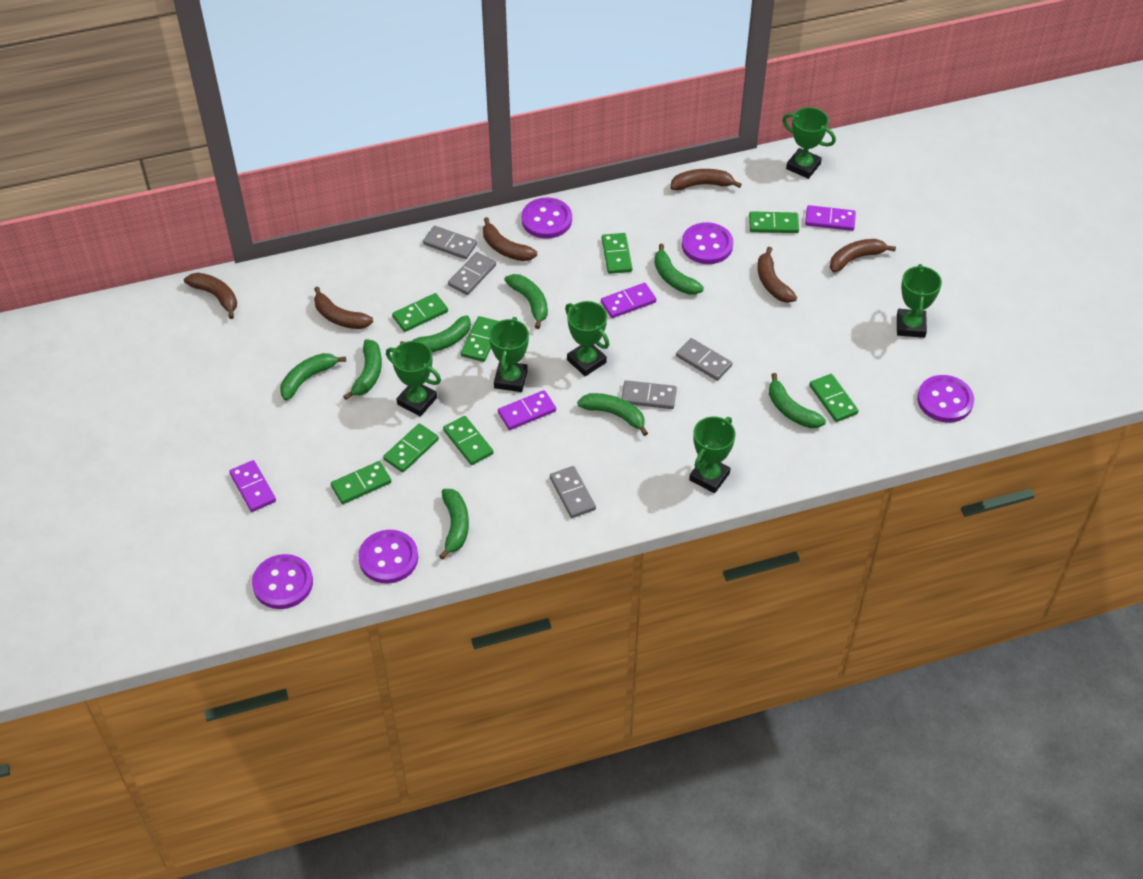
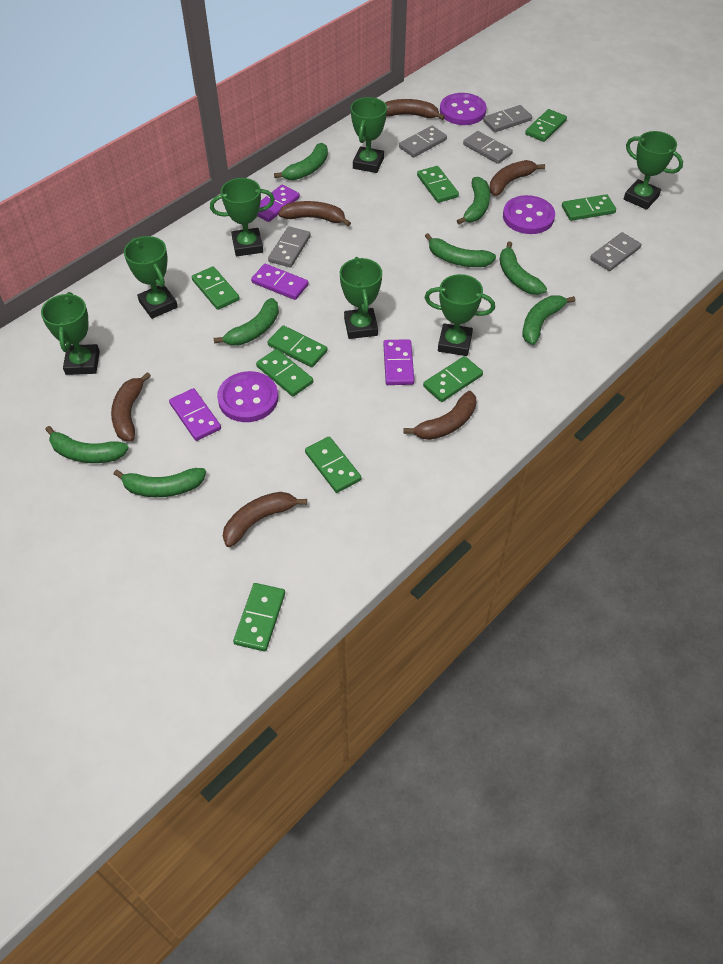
green domino: 8 -> 9
green trophy: 6 -> 7
purple button: 5 -> 3

